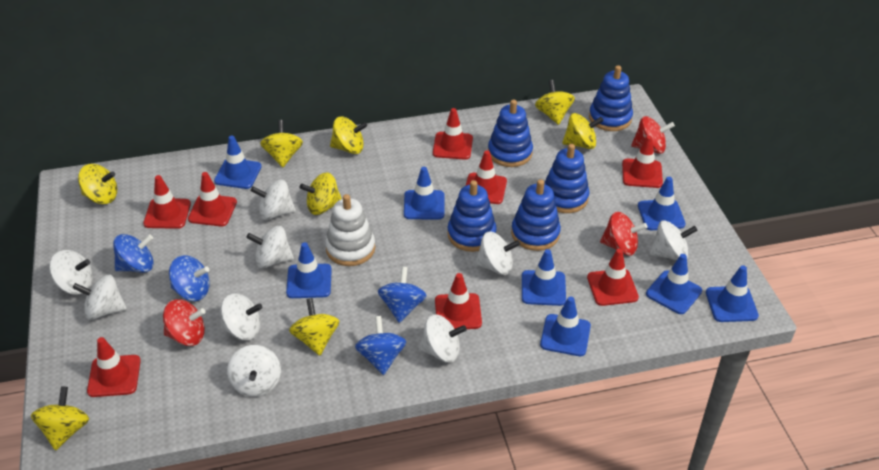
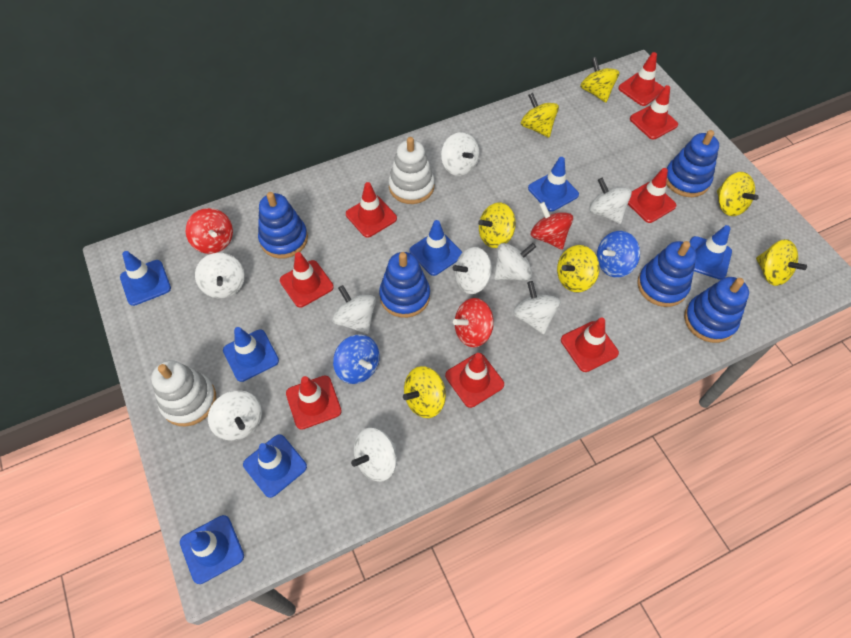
blue spinning top: 4 -> 2
blue traffic cone: 8 -> 7
white stacking toy: 1 -> 2
yellow spinning top: 8 -> 7

